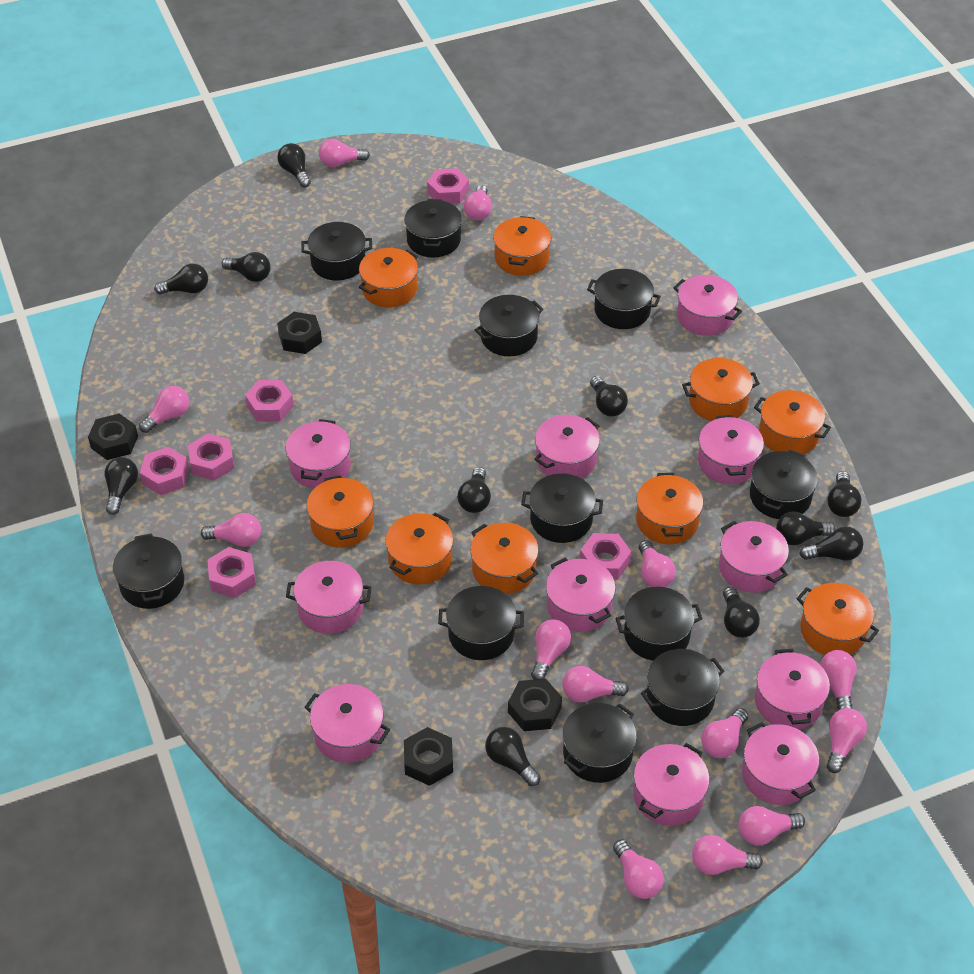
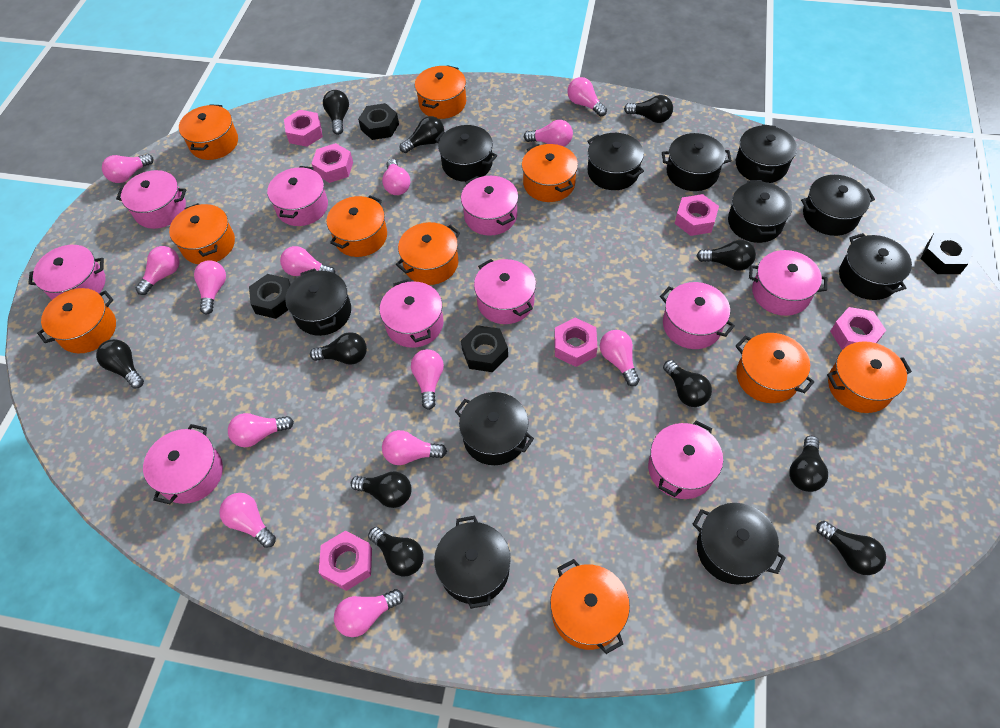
orange pot: 9 -> 10
pink pot: 11 -> 10

